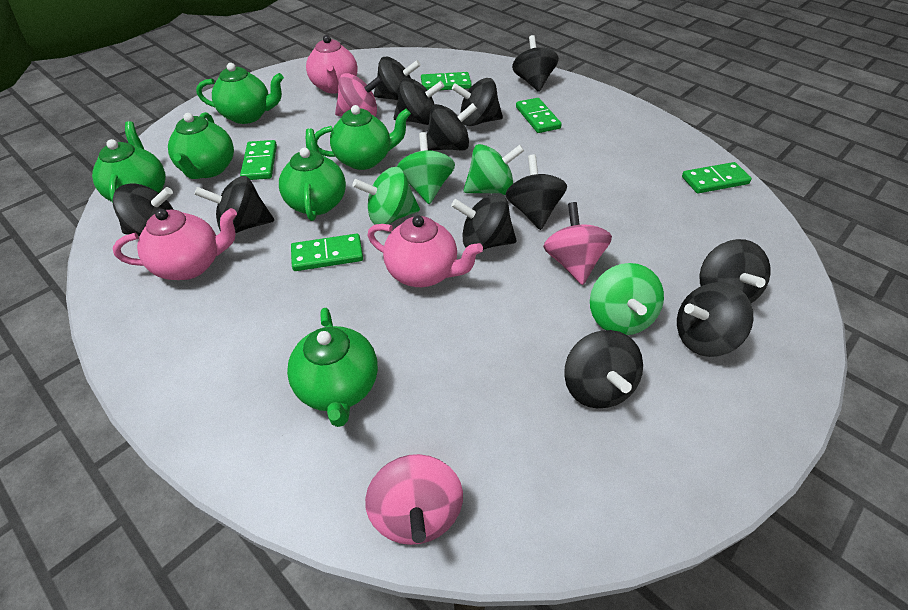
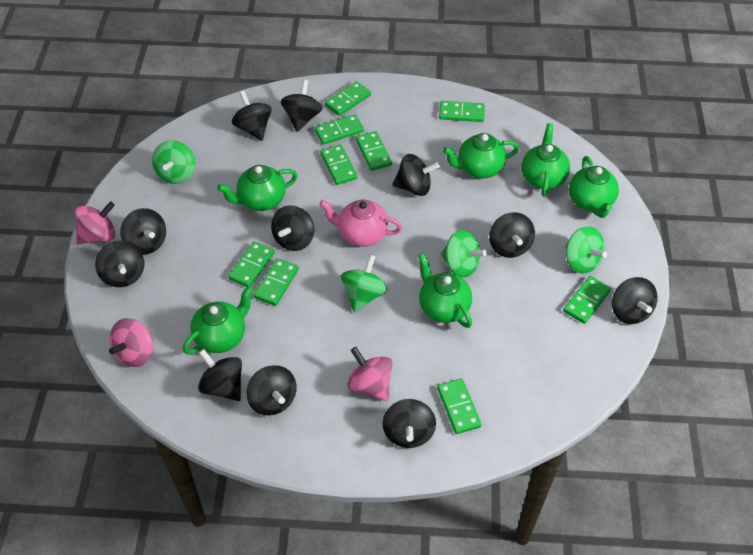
black spinning top: 12 -> 11
green domino: 5 -> 9
pink teapot: 3 -> 1

